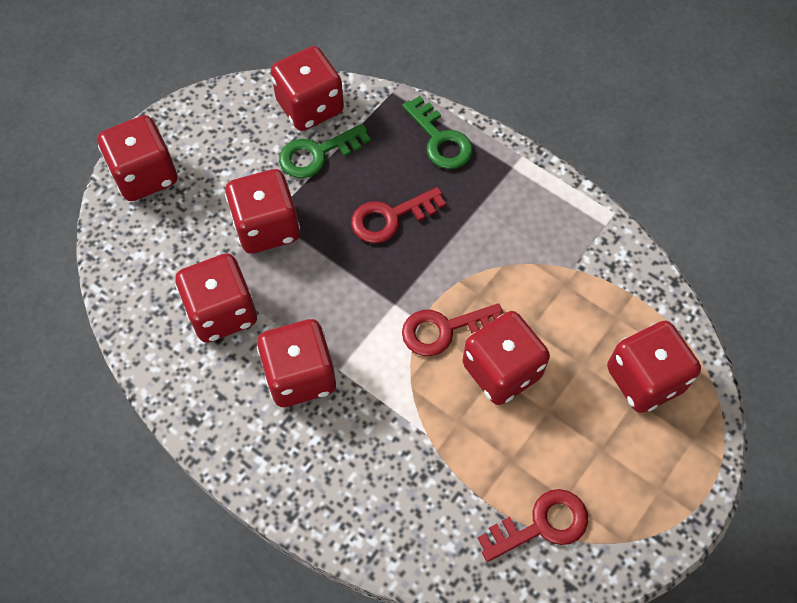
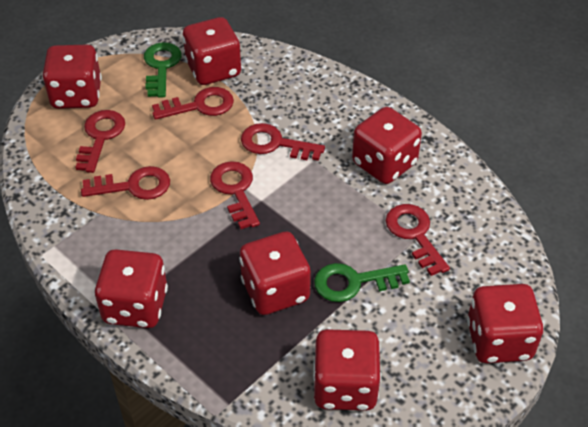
red key: 3 -> 6

